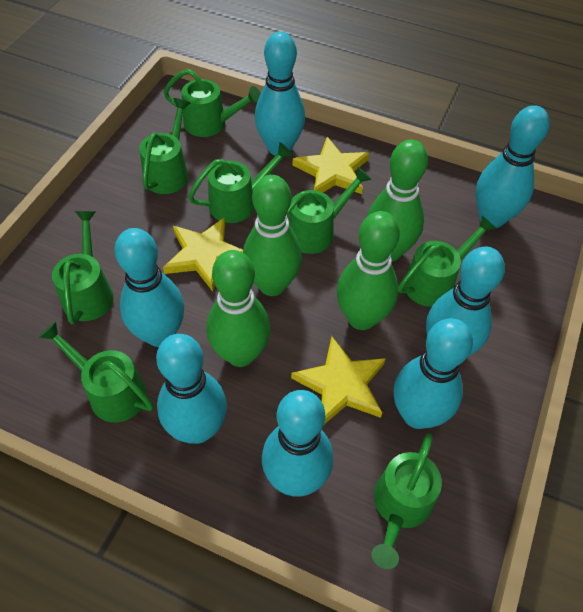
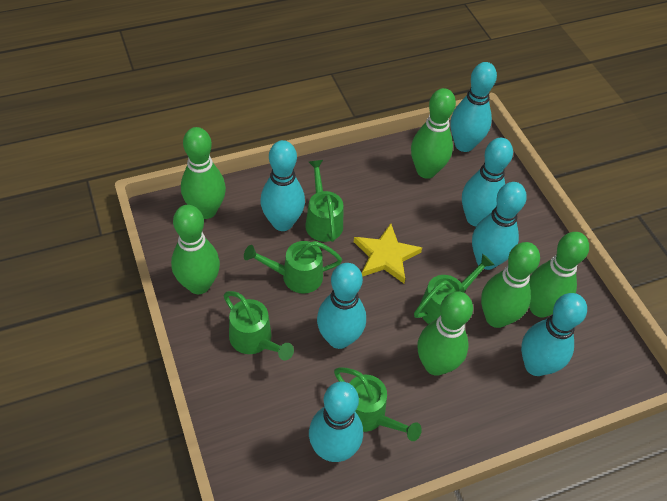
green bowling pin: 4 -> 6
green watering can: 8 -> 5
yellow star: 3 -> 1

